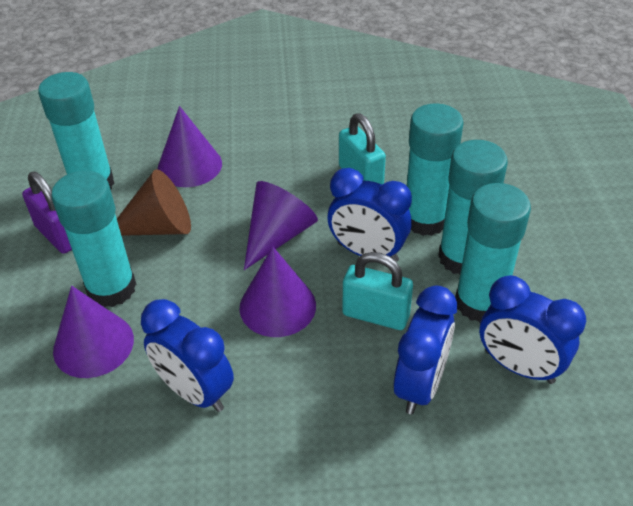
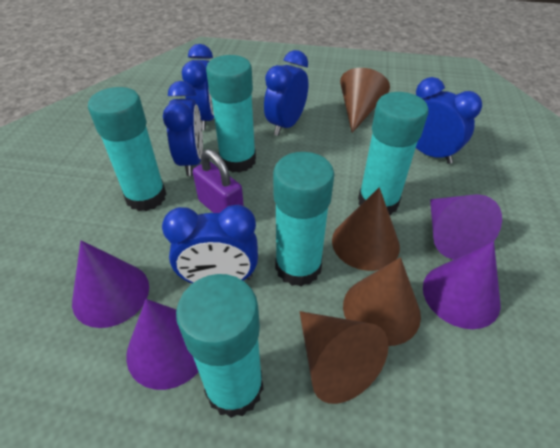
blue clock: 4 -> 5
brown cone: 1 -> 4
turquoise padlock: 2 -> 0

